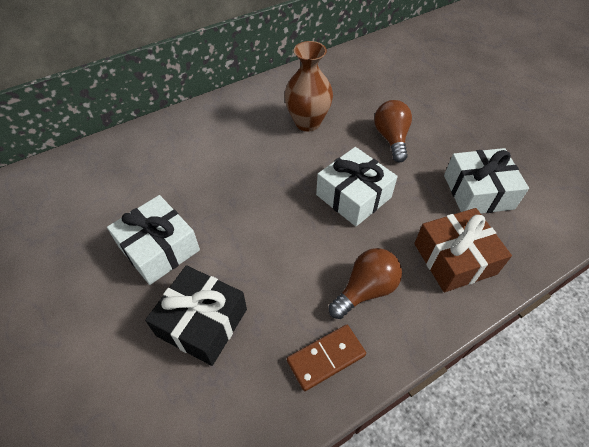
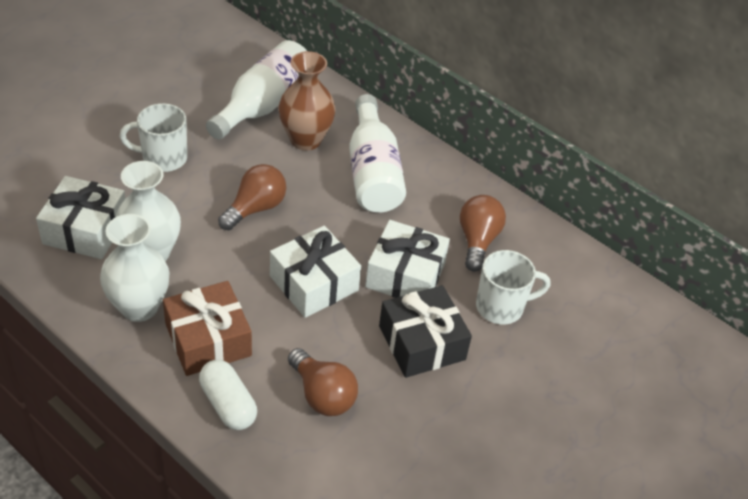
brown domino: 1 -> 0
brown light bulb: 2 -> 3
white bottle: 0 -> 2
white capsule: 0 -> 1
white mug: 0 -> 2
white vase: 0 -> 2

